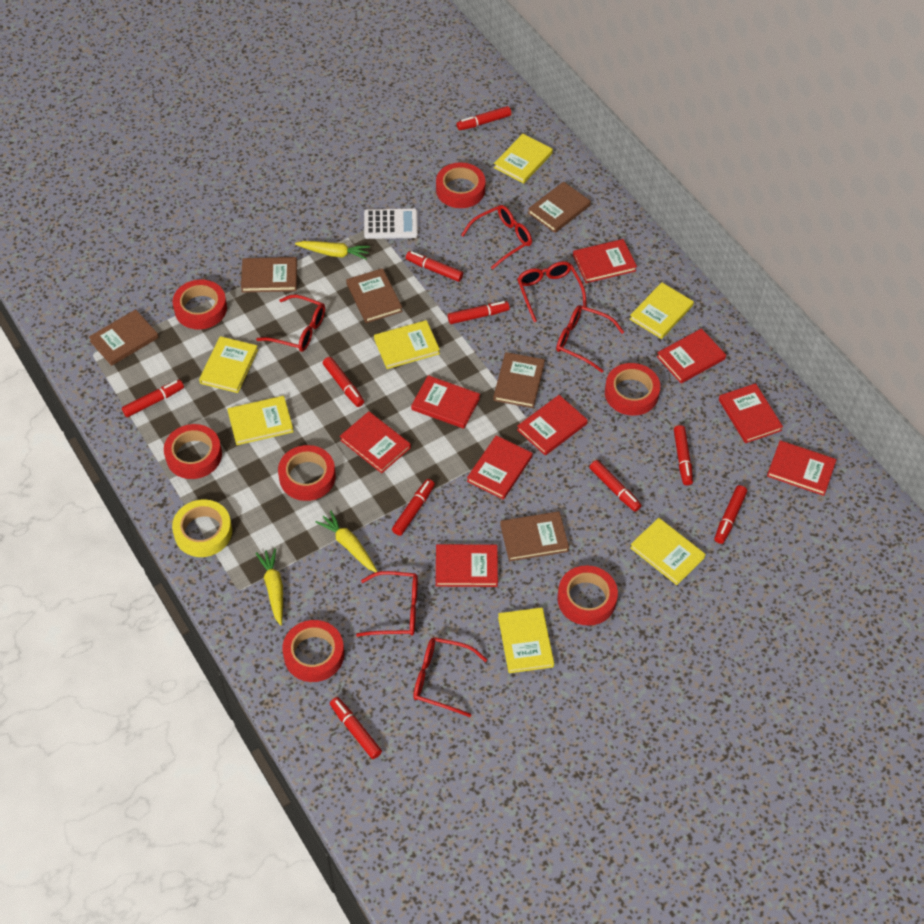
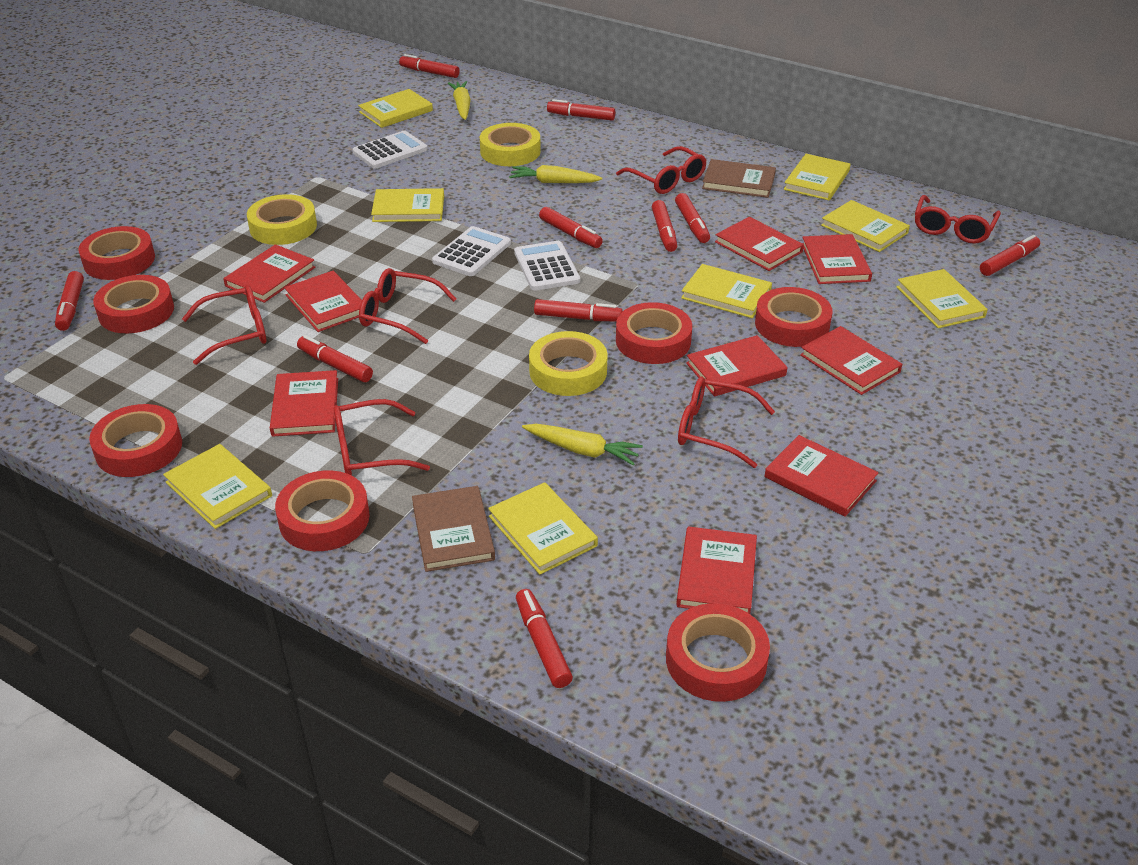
brown book: 6 -> 2
white calculator: 1 -> 3
yellow book: 7 -> 8
yellow tape: 1 -> 3

